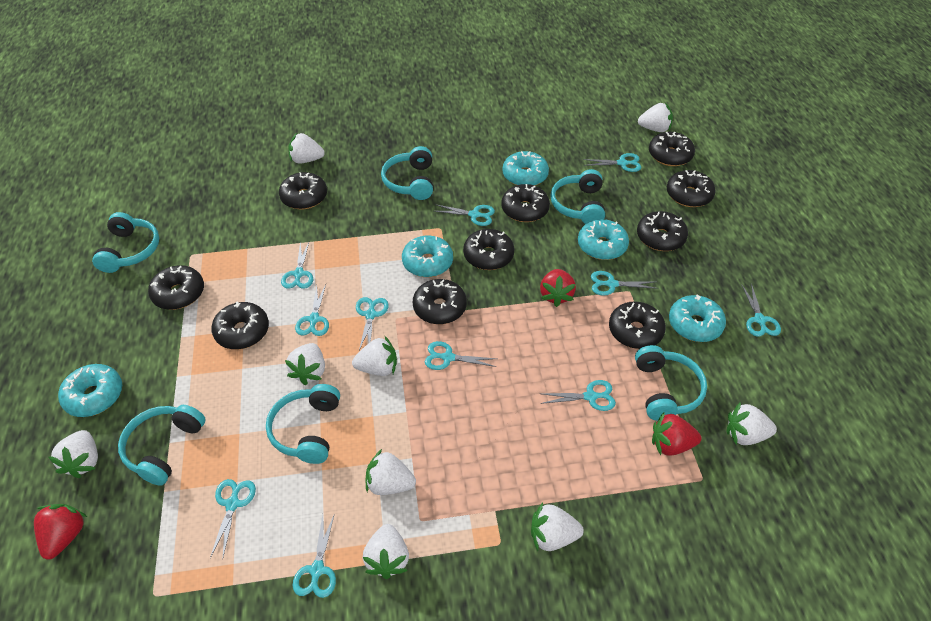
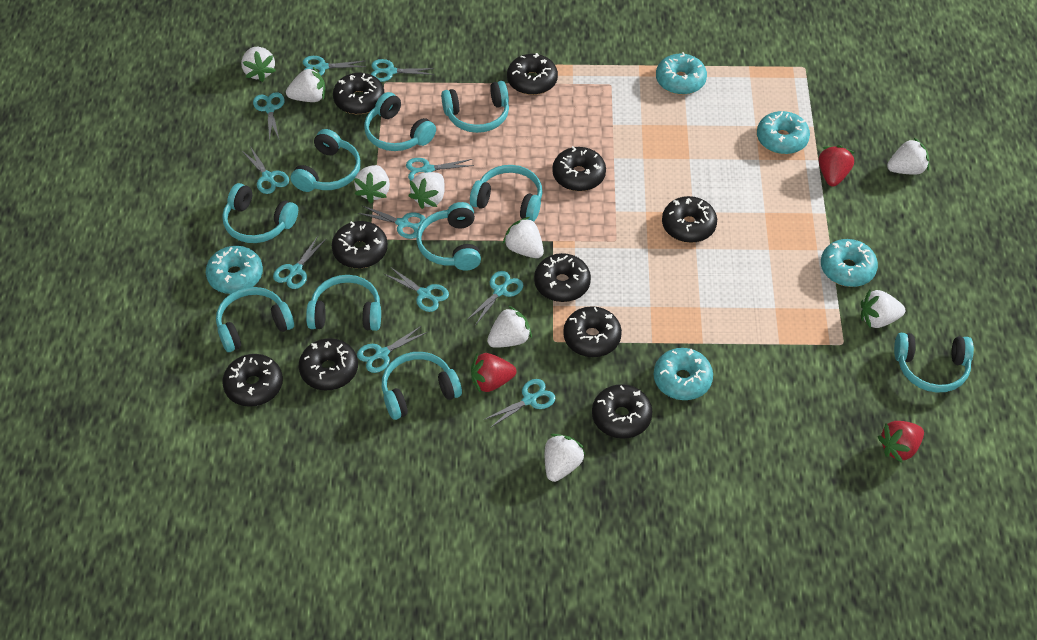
turquoise headphones: 6 -> 10

